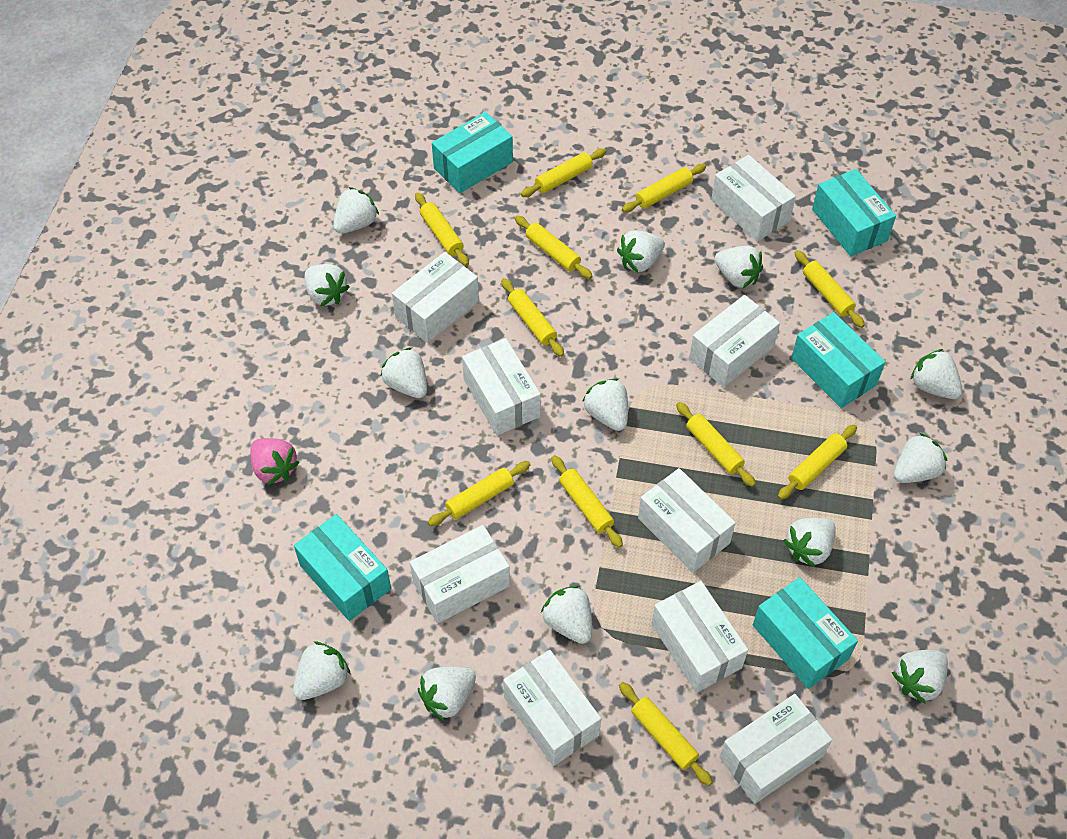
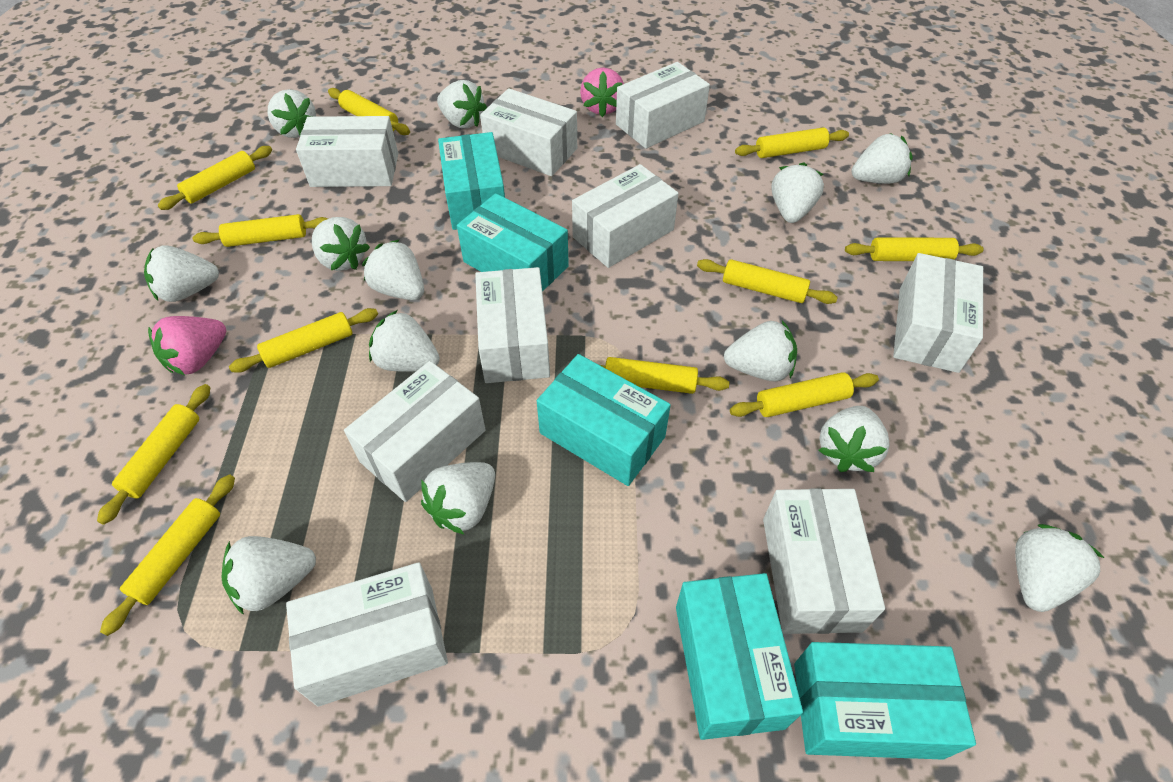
pink strawberry: 1 -> 2

